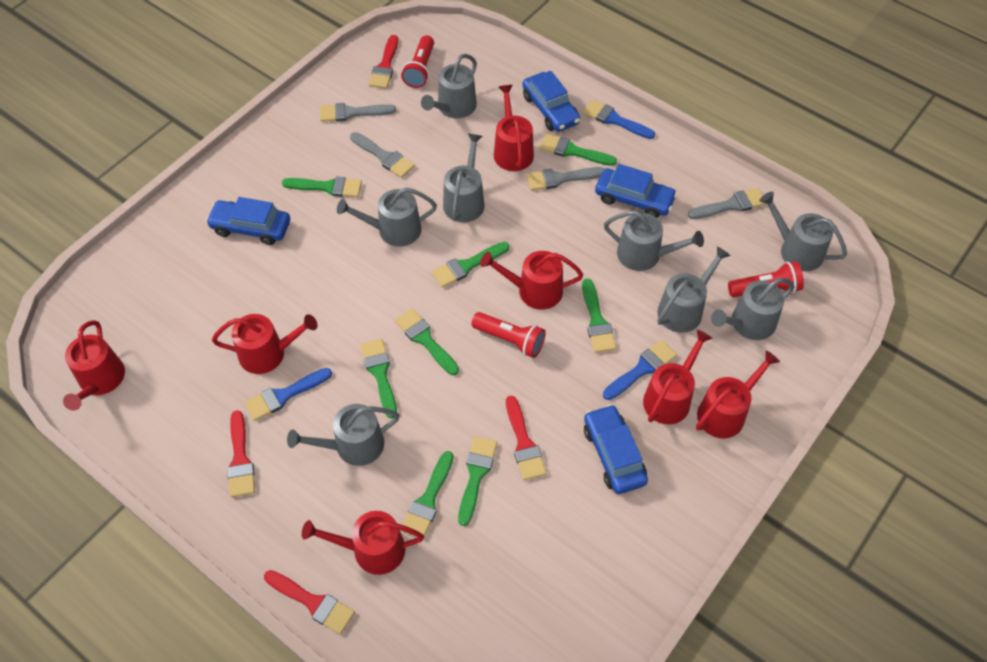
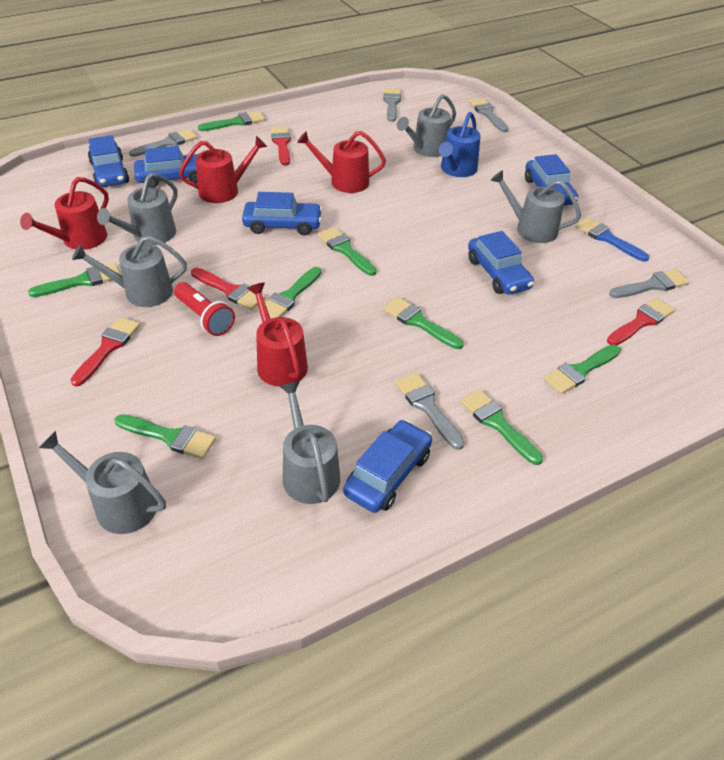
blue brush: 3 -> 1
blue car: 4 -> 6
blue watering can: 0 -> 1
grey brush: 4 -> 5
grey watering can: 8 -> 6
red flashlight: 3 -> 1
red watering can: 7 -> 4

